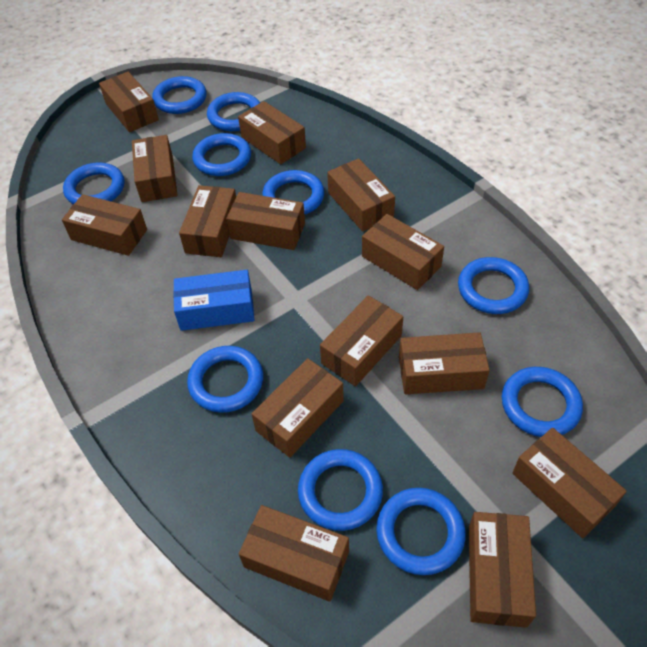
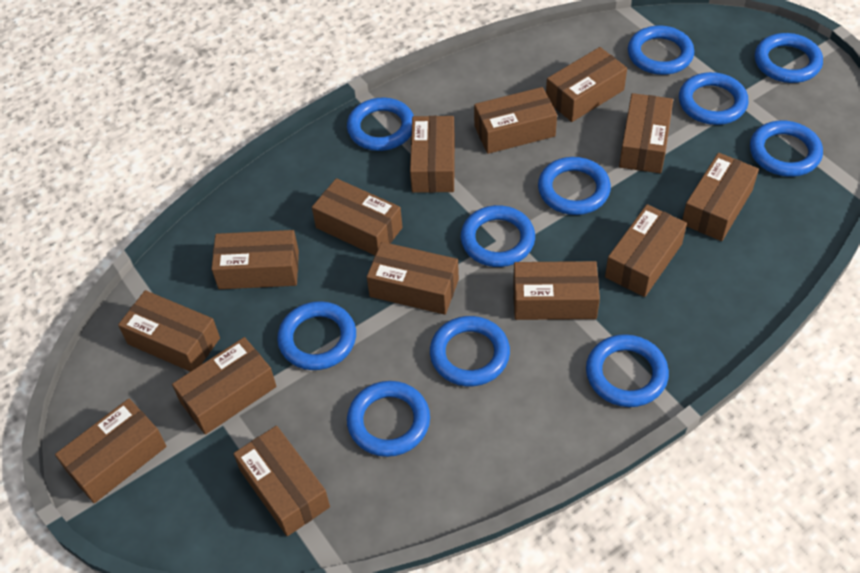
blue box: 1 -> 0
blue ring: 10 -> 11

